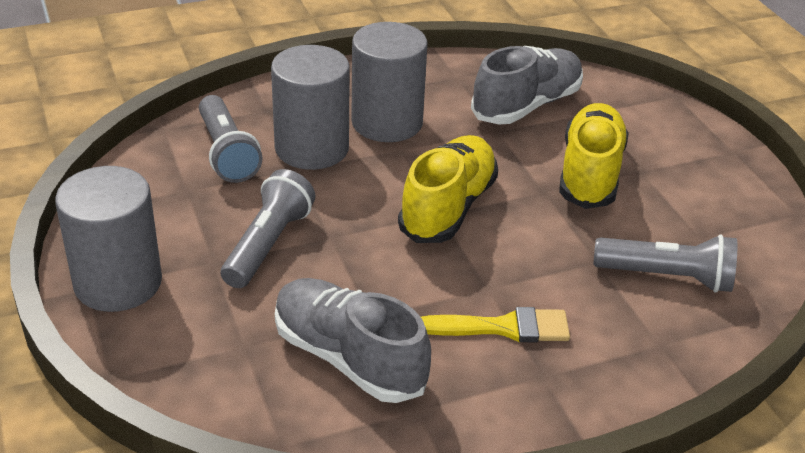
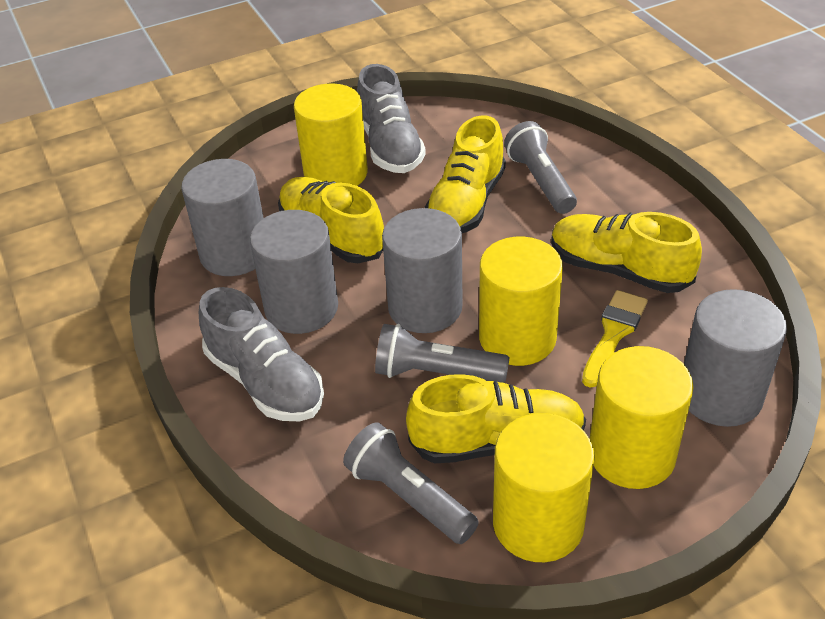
grey cylinder: 3 -> 4
yellow cylinder: 0 -> 4
yellow shoe: 2 -> 4

